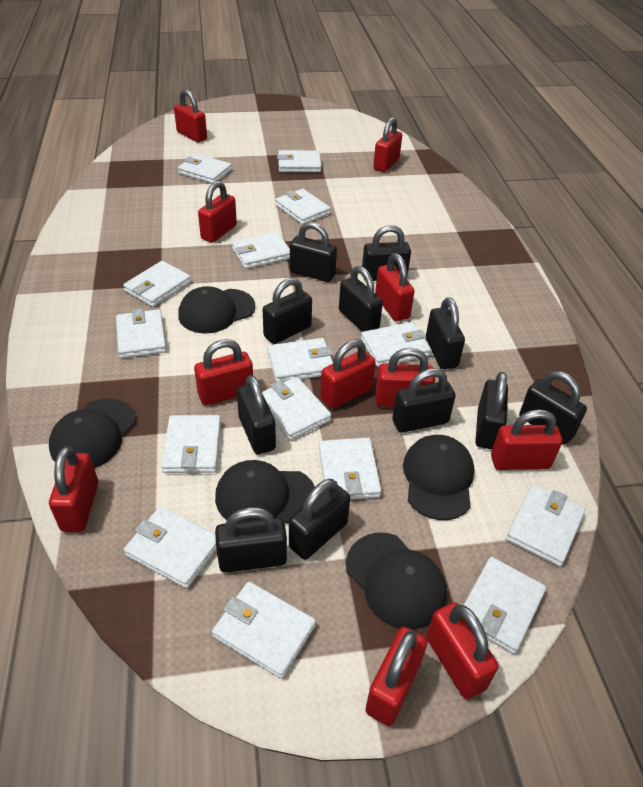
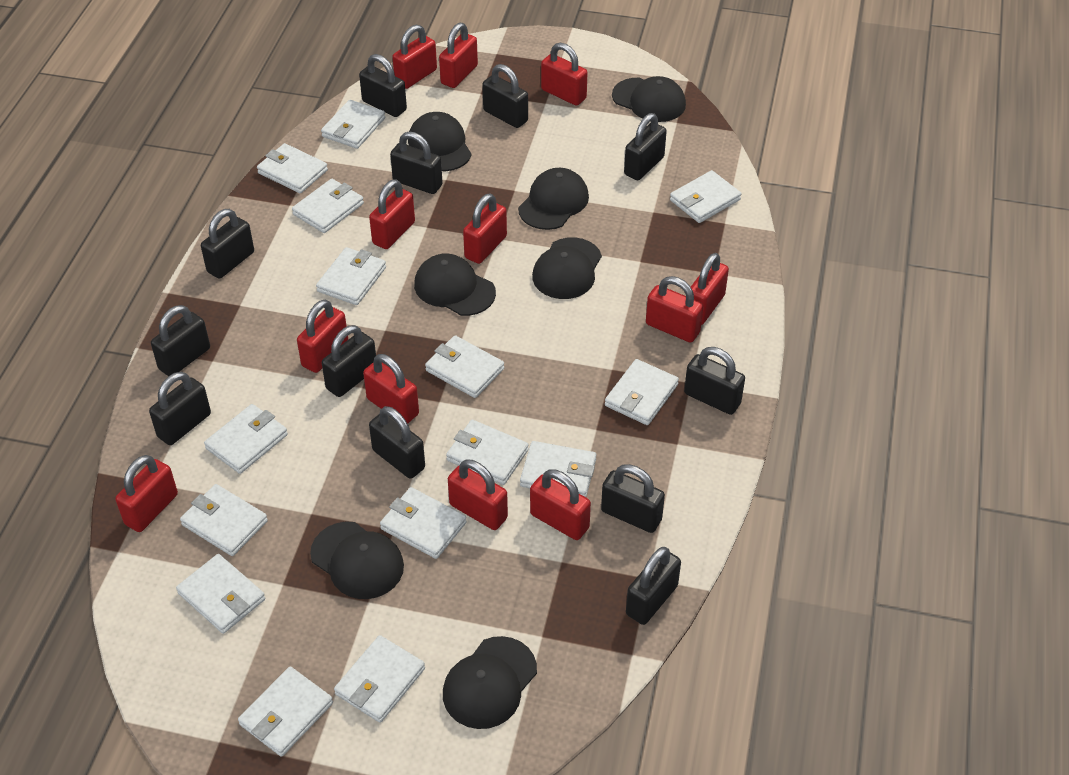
black cap: 5 -> 7
black padlock: 11 -> 12
red padlock: 11 -> 12

